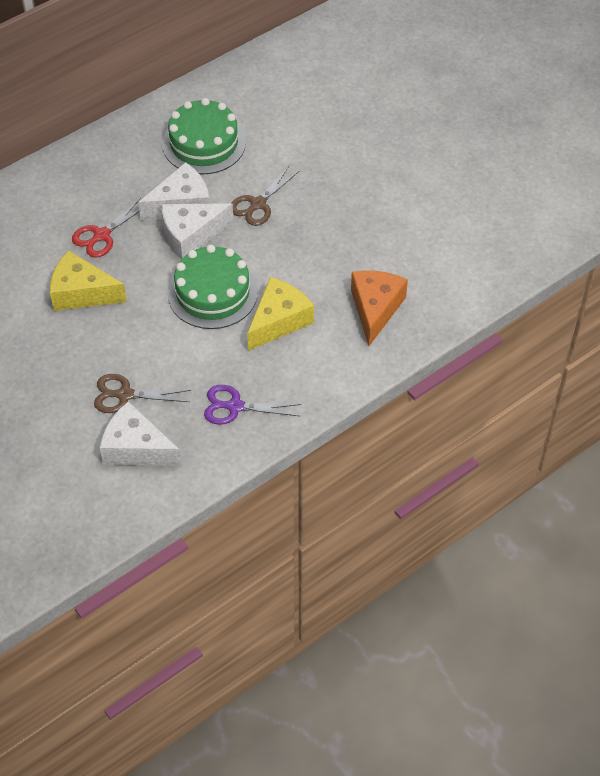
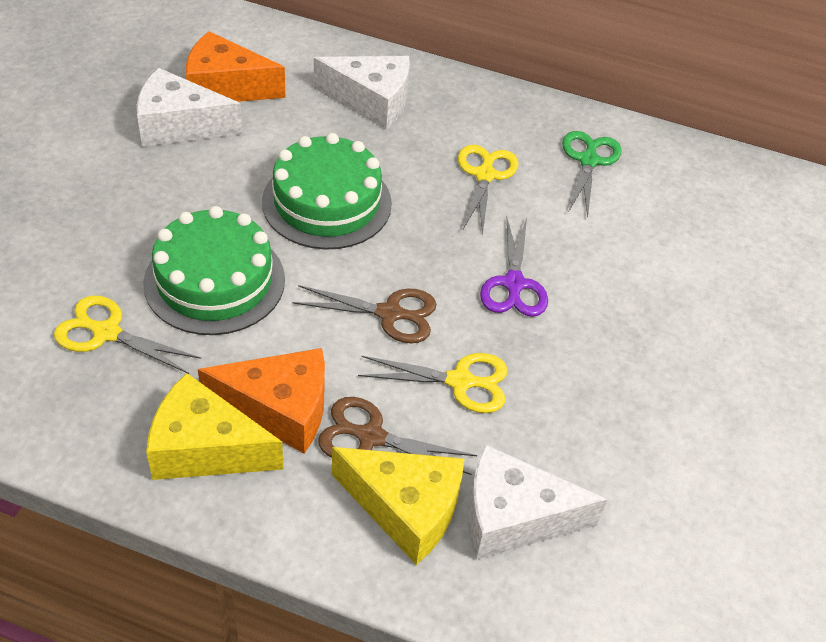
green scissors: 0 -> 1
orange cheese: 1 -> 2
red scissors: 1 -> 0
yellow scissors: 0 -> 3

